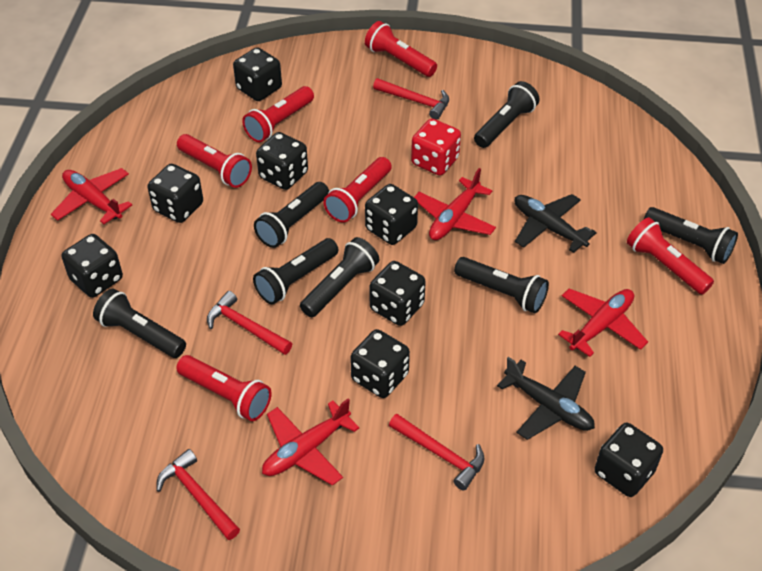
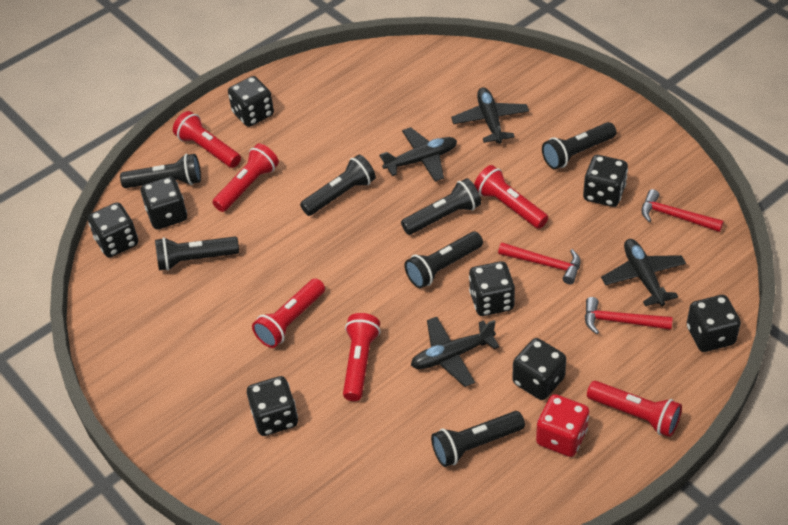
black plane: 2 -> 4
red hammer: 4 -> 3
red plane: 4 -> 0

